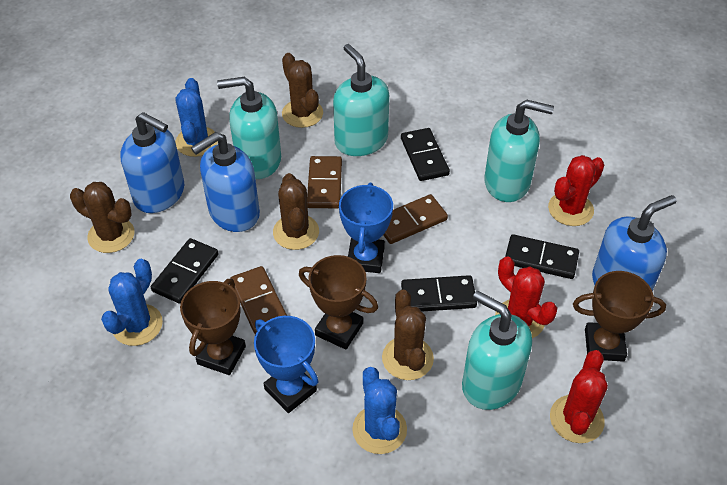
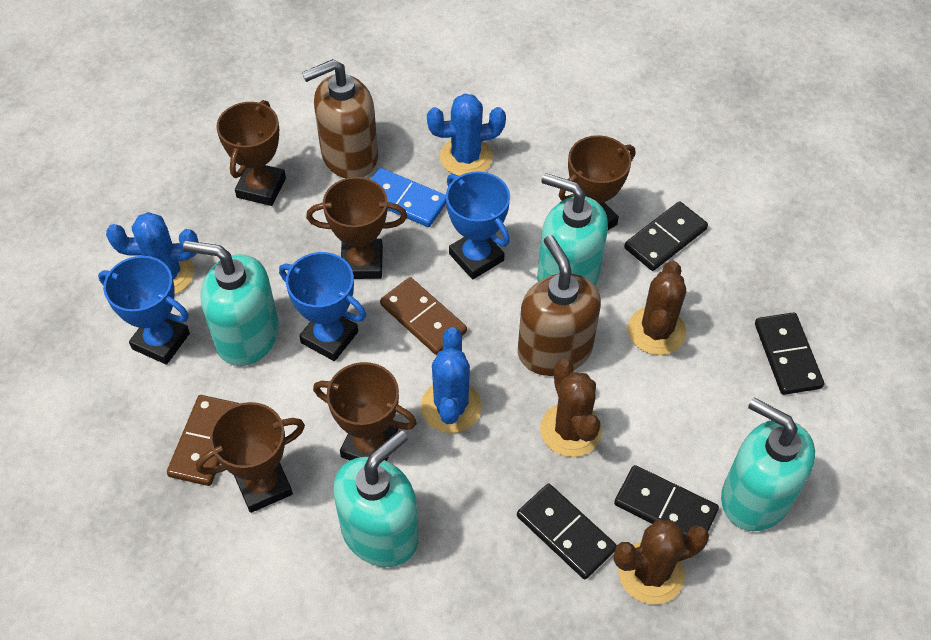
blue domino: 0 -> 1
blue soap dispenser: 3 -> 0
blue trophy: 2 -> 3
brown cactus: 4 -> 3
brown domino: 3 -> 2
brown soap dispenser: 0 -> 2
brown trophy: 3 -> 5
red cactus: 3 -> 0

